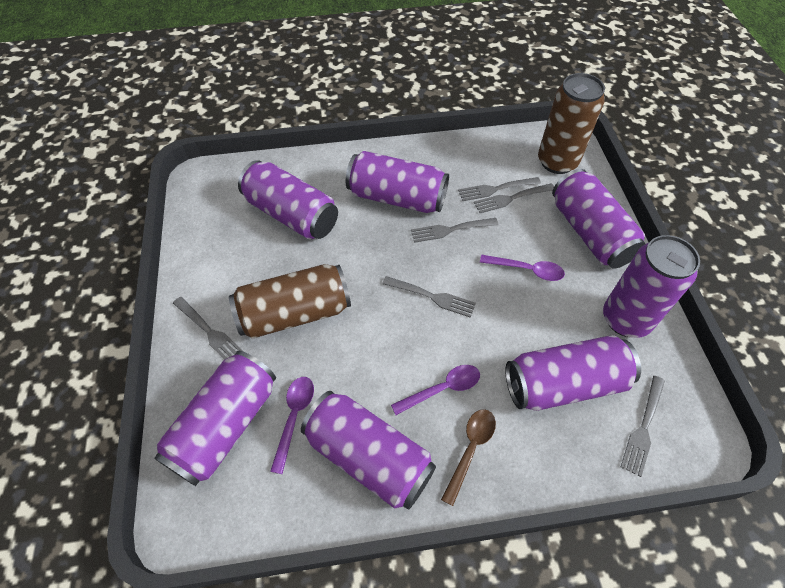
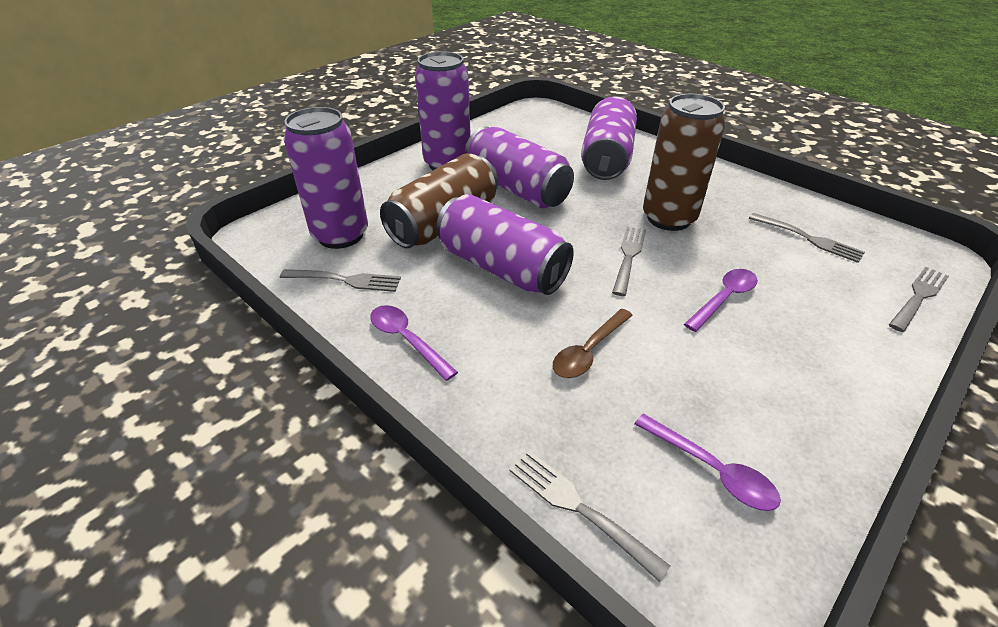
grey fork: 6 -> 5
purple can: 7 -> 5

